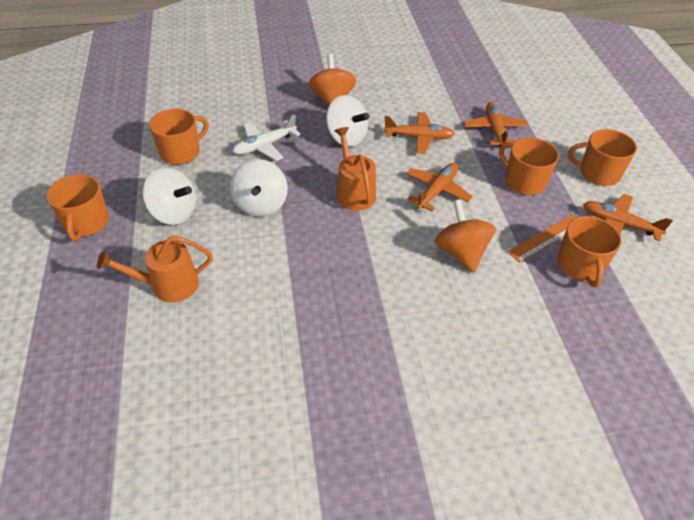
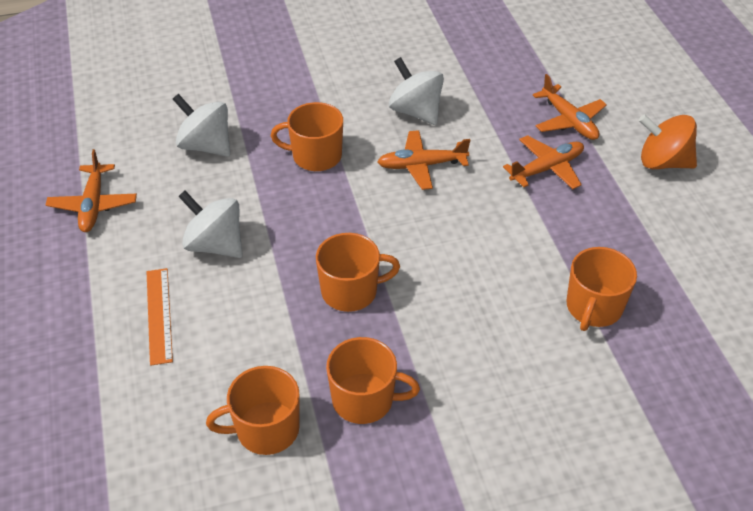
orange spinning top: 2 -> 1
orange watering can: 2 -> 0
white plane: 1 -> 0

